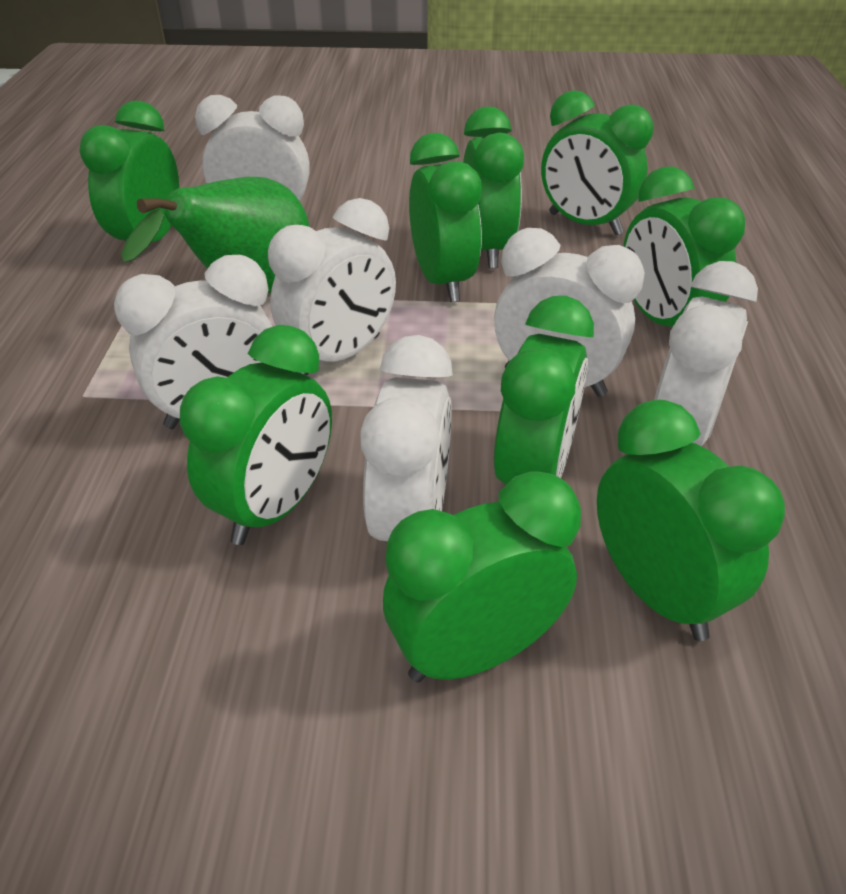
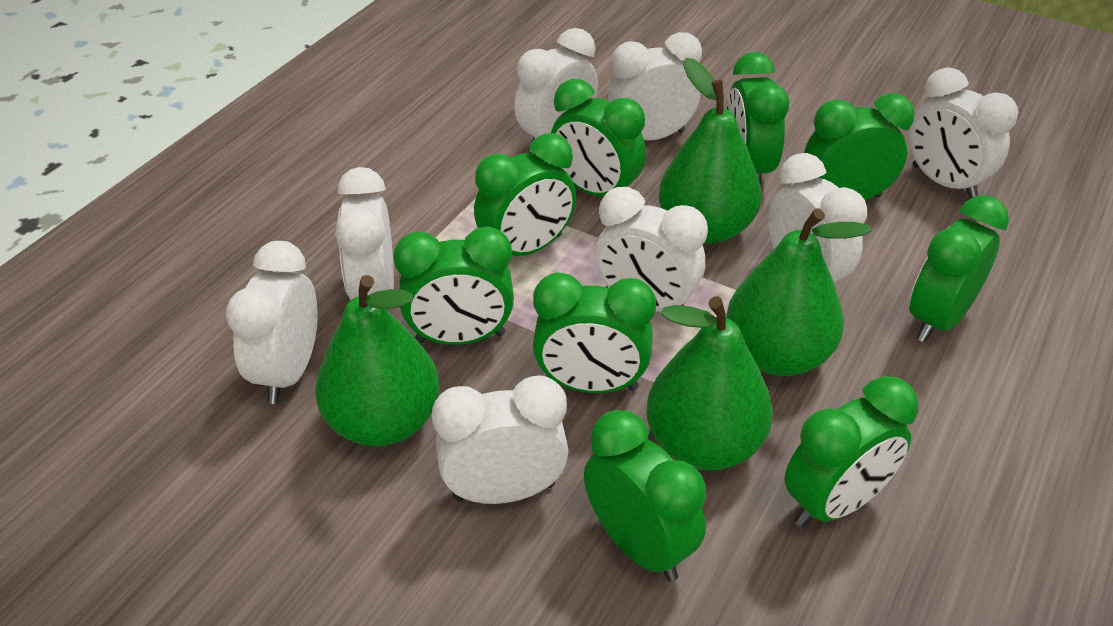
green pear: 1 -> 4
white clock: 6 -> 8

